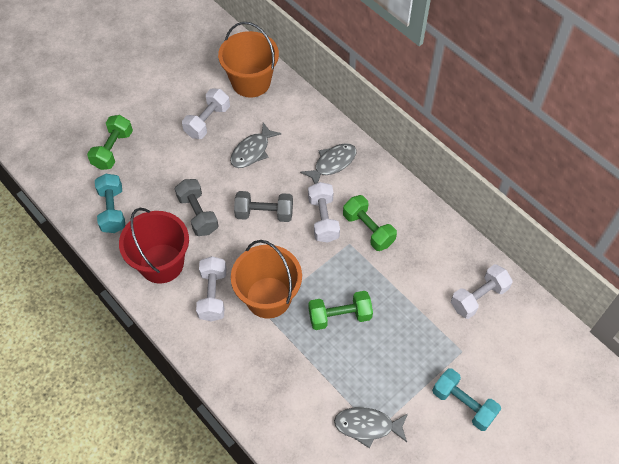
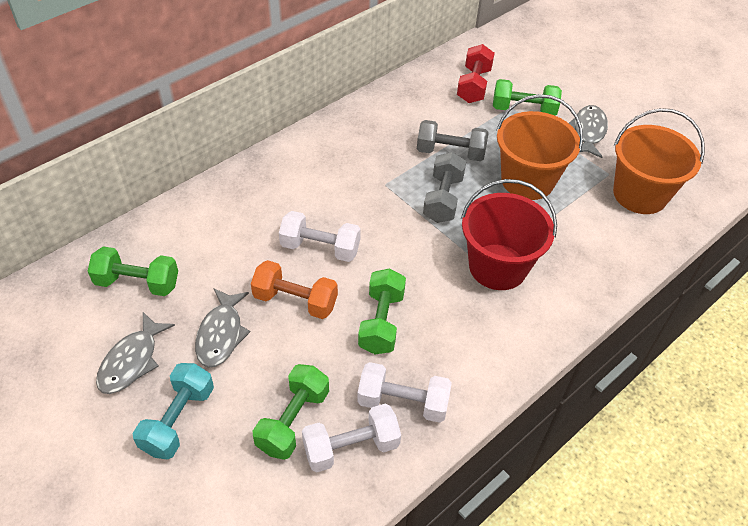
green dumbbell: 3 -> 4
orange dumbbell: 0 -> 1
red dumbbell: 0 -> 1
turquoise dumbbell: 2 -> 1
white dumbbell: 4 -> 3

